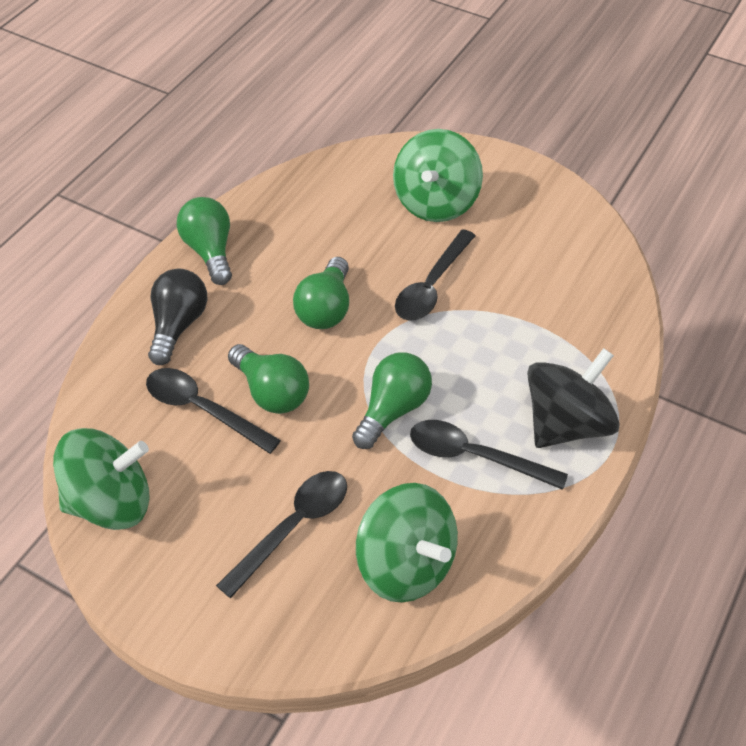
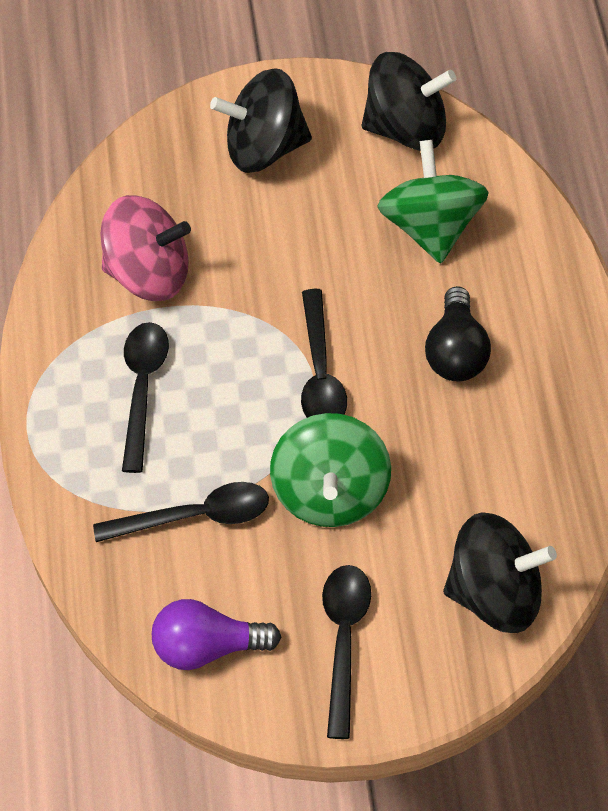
black spinning top: 1 -> 3
green light bulb: 4 -> 0
green spinning top: 3 -> 2
pink spinning top: 0 -> 1
purple light bulb: 0 -> 1

